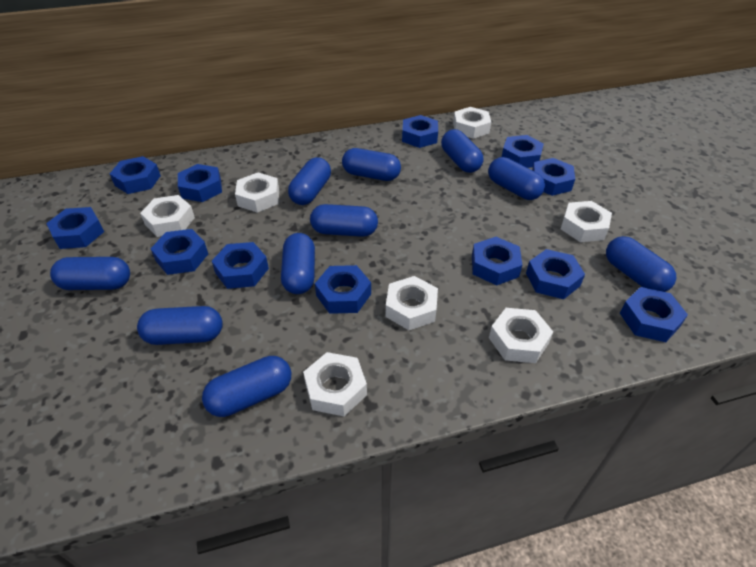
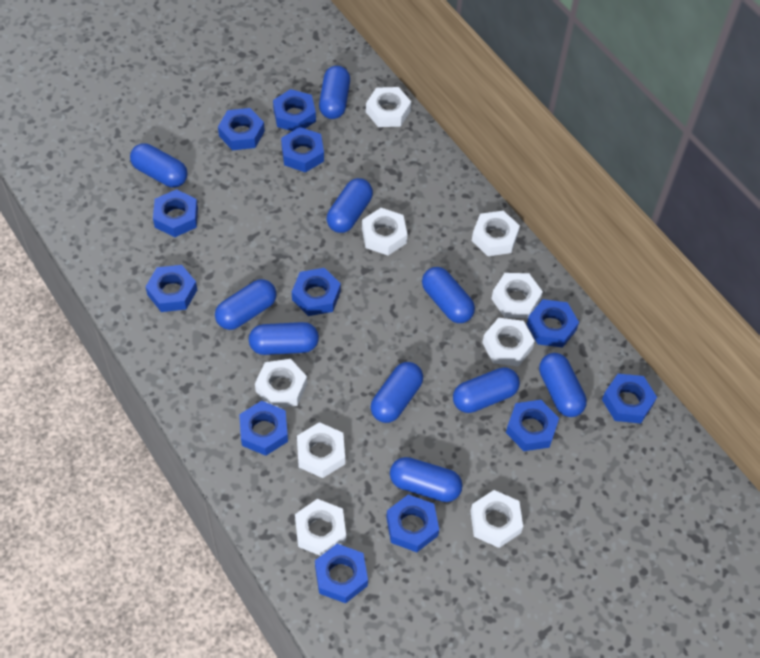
white nut: 7 -> 9

